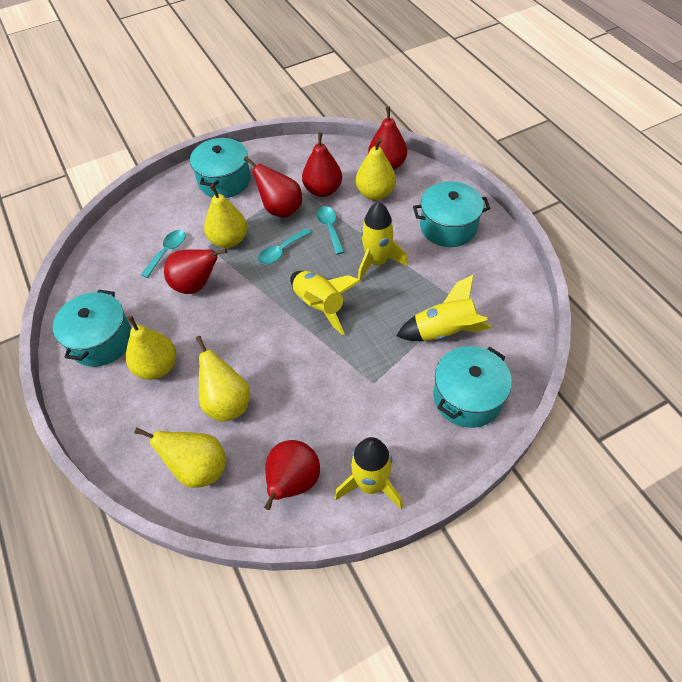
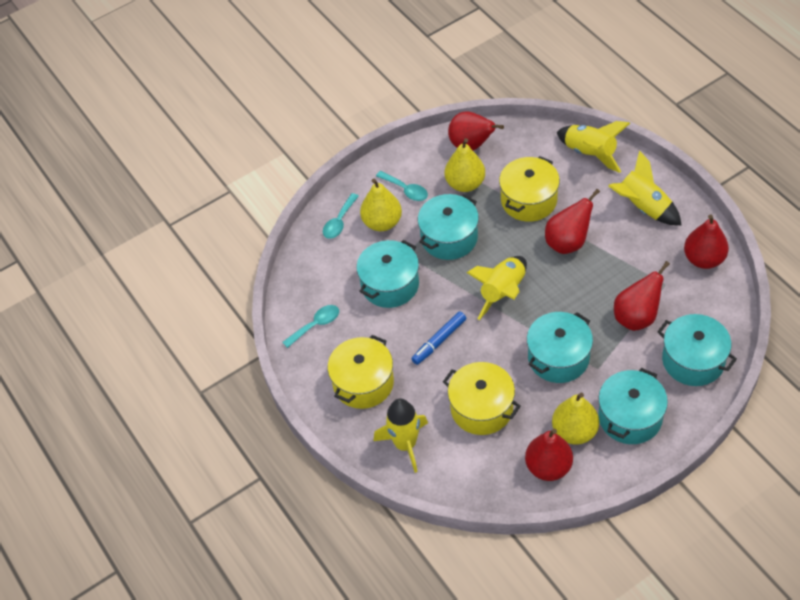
blue marker: 0 -> 1
turquoise pot: 4 -> 5
yellow pear: 5 -> 3
yellow pot: 0 -> 3

